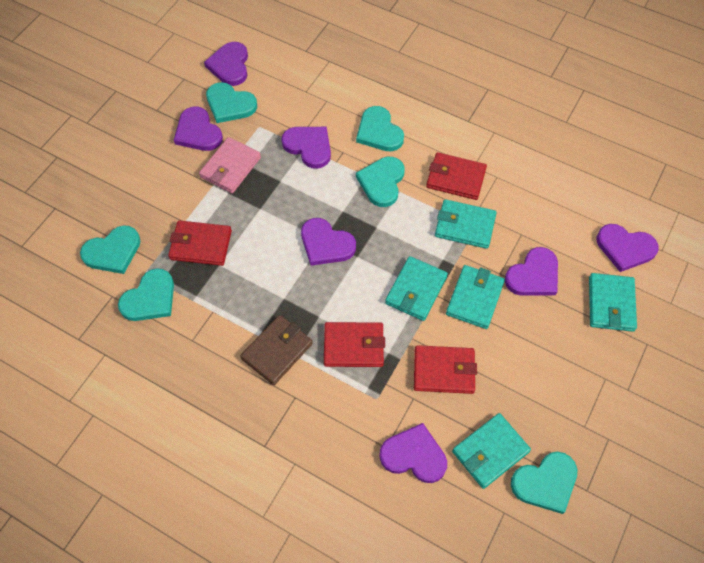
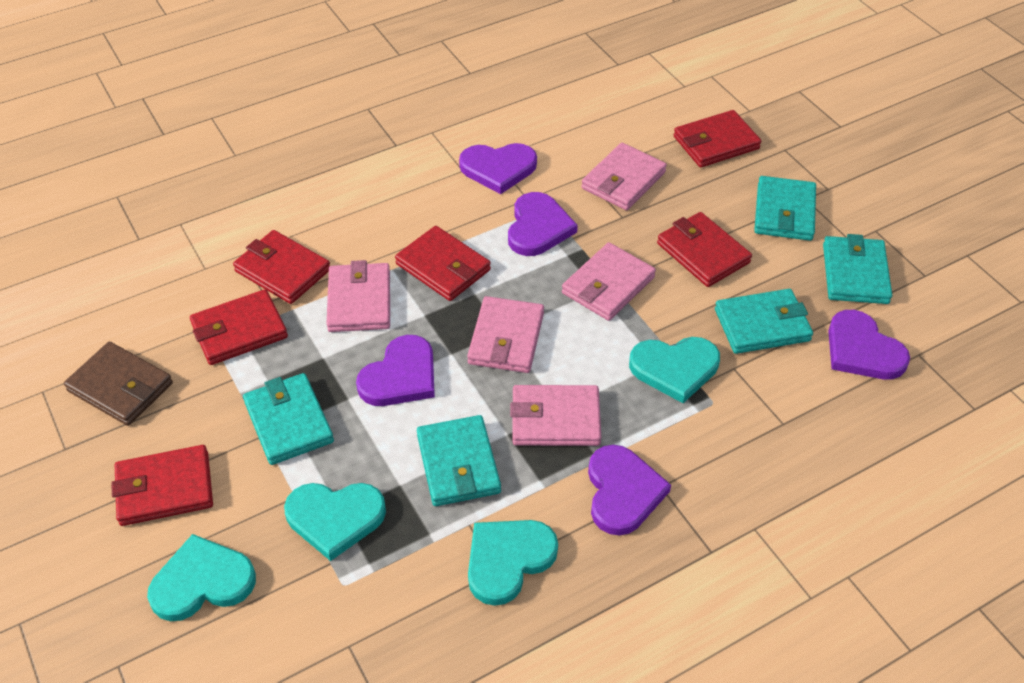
pink wallet: 1 -> 5
purple heart: 7 -> 5
red wallet: 4 -> 6
turquoise heart: 6 -> 4

